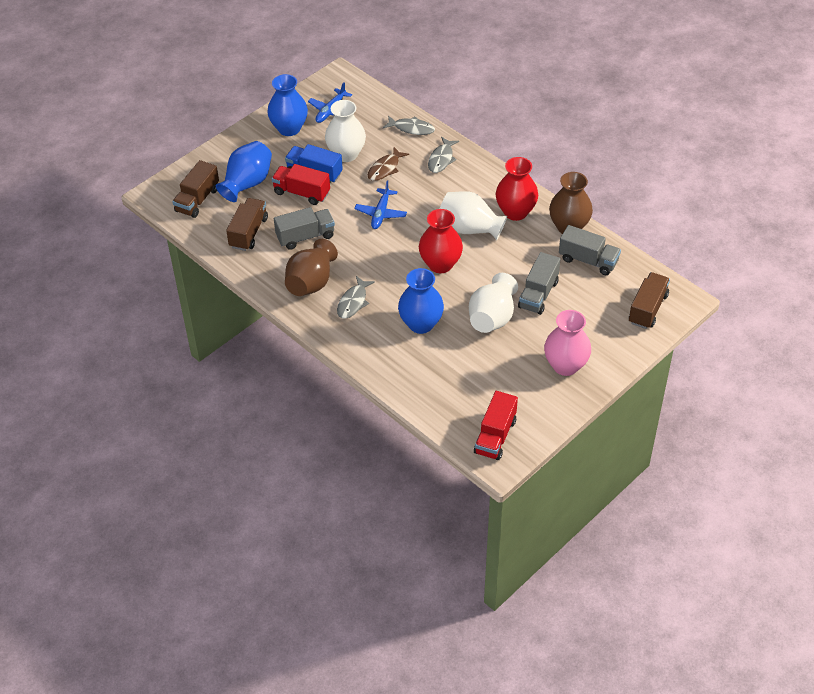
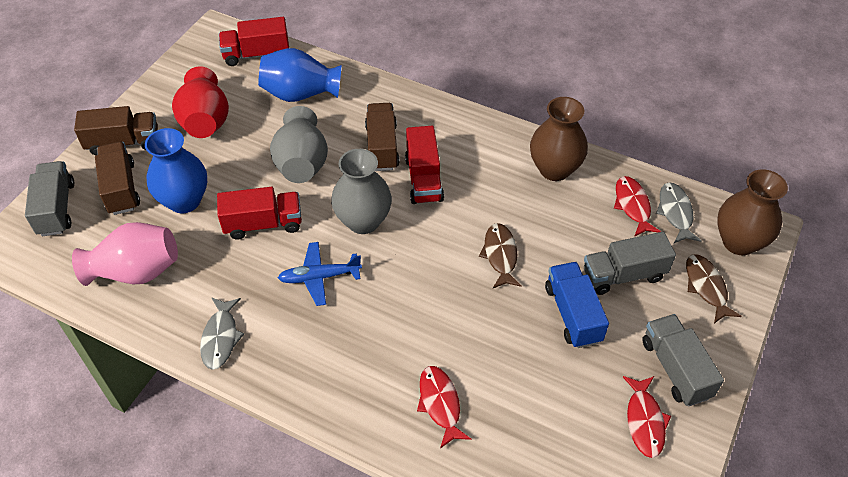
blue plane: 2 -> 1
blue vase: 3 -> 2
brown fish: 1 -> 2
grey fish: 3 -> 2
grey vase: 0 -> 2
red fish: 0 -> 3
red truck: 2 -> 3
red vase: 2 -> 1
white vase: 3 -> 0

